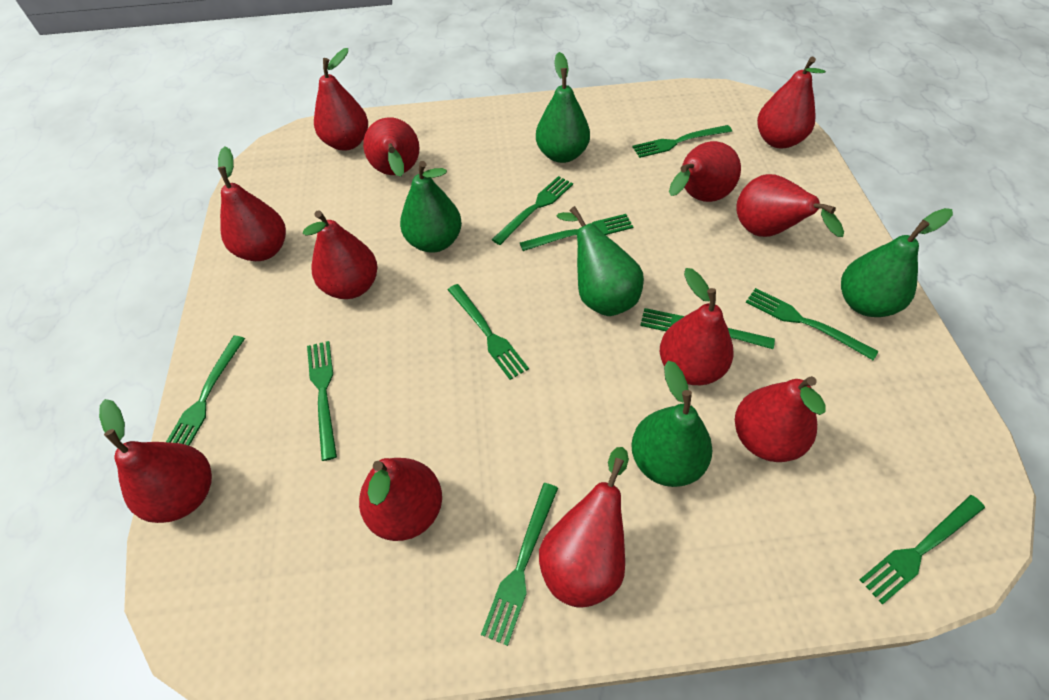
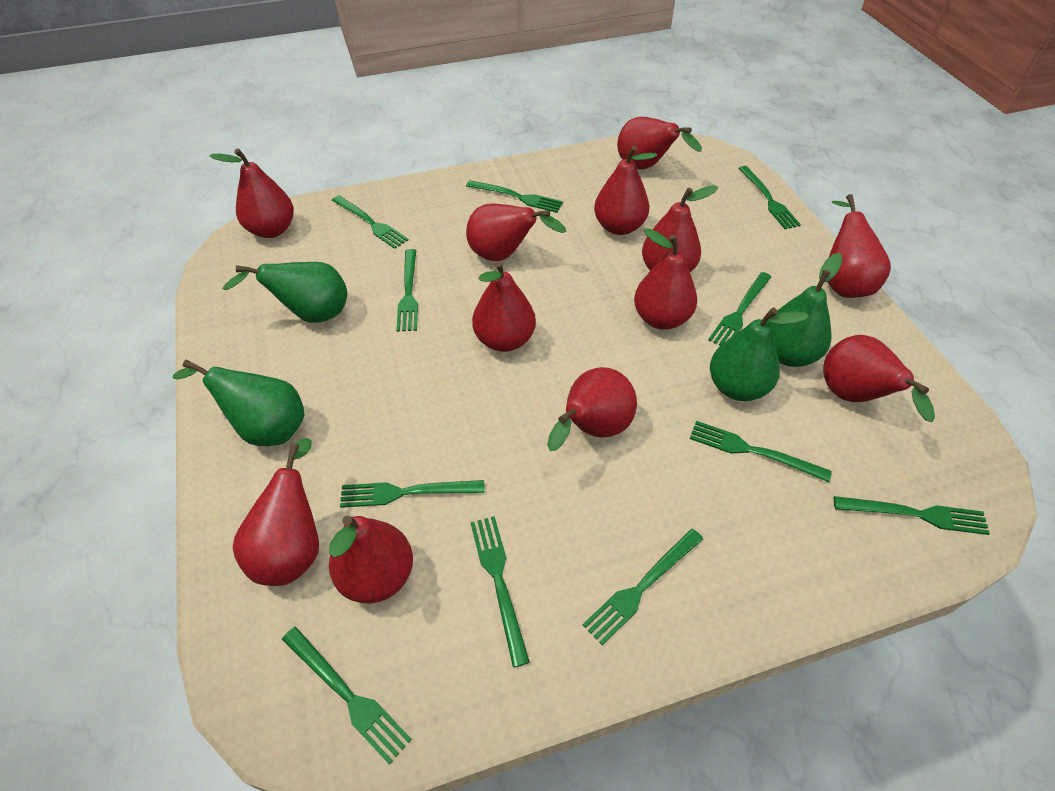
green fork: 10 -> 11
green pear: 5 -> 4

